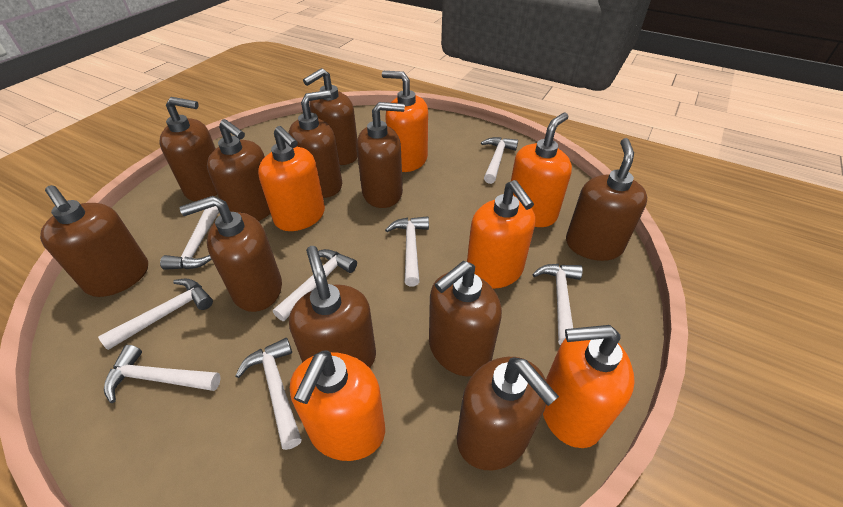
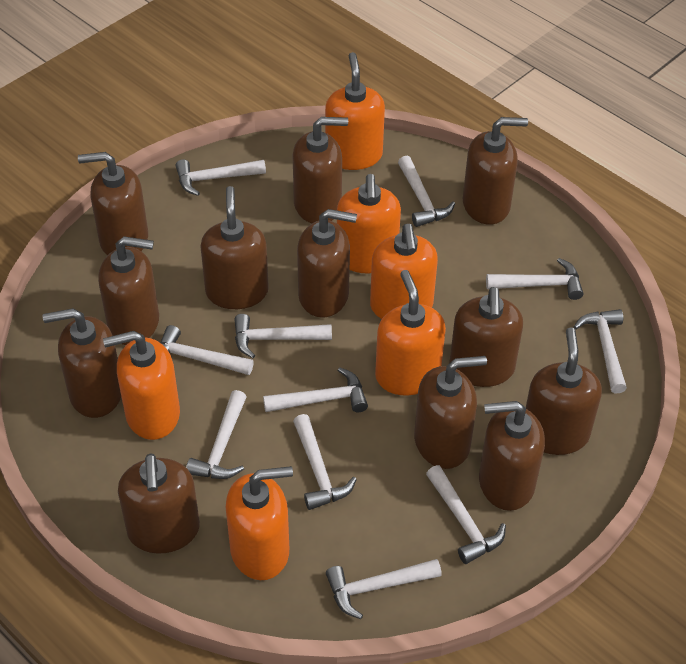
brown soap dispenser: 11 -> 12
white hammer: 8 -> 11

